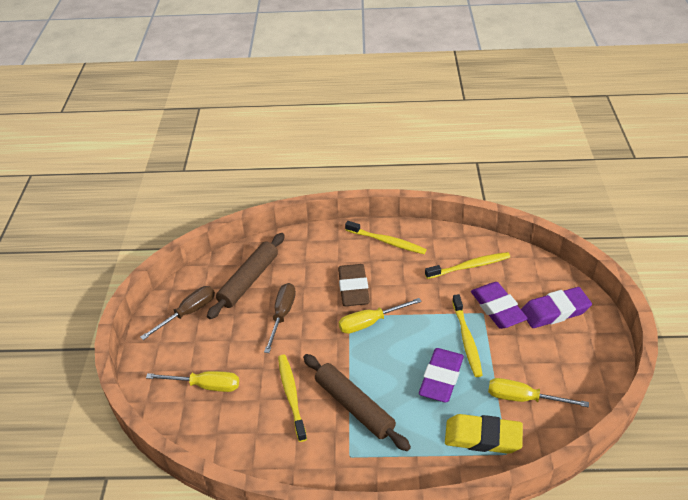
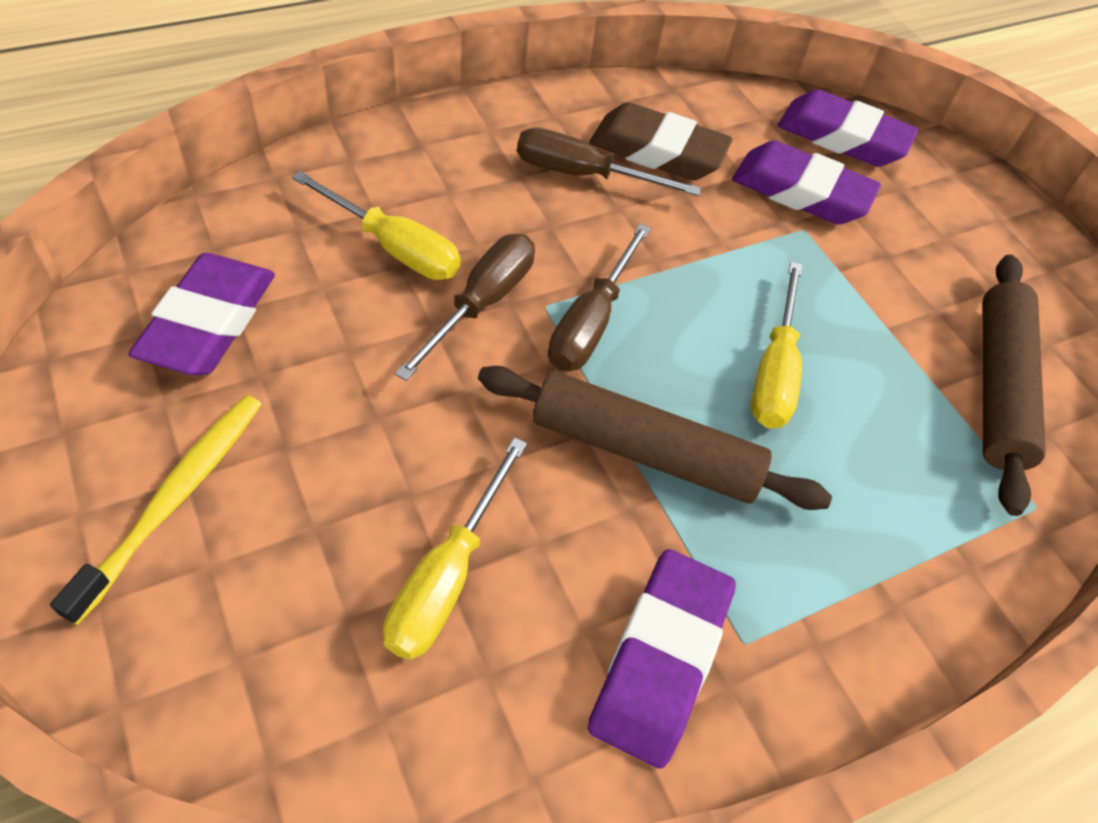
brown screwdriver: 2 -> 3
purple eraser: 3 -> 4
yellow eraser: 1 -> 0
yellow toothbrush: 4 -> 1

